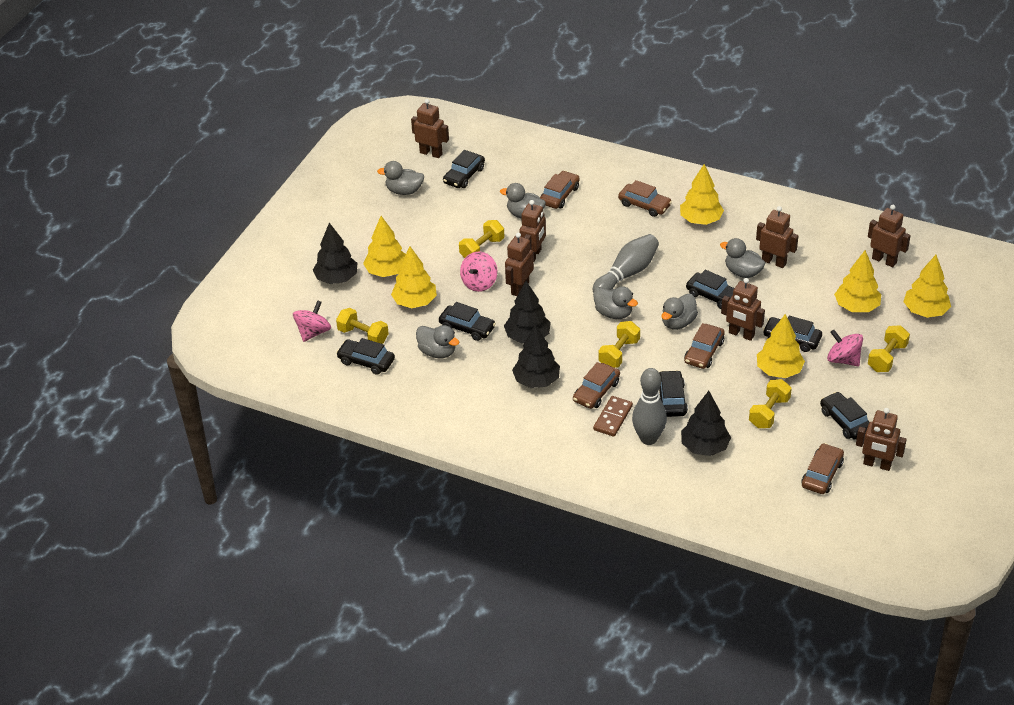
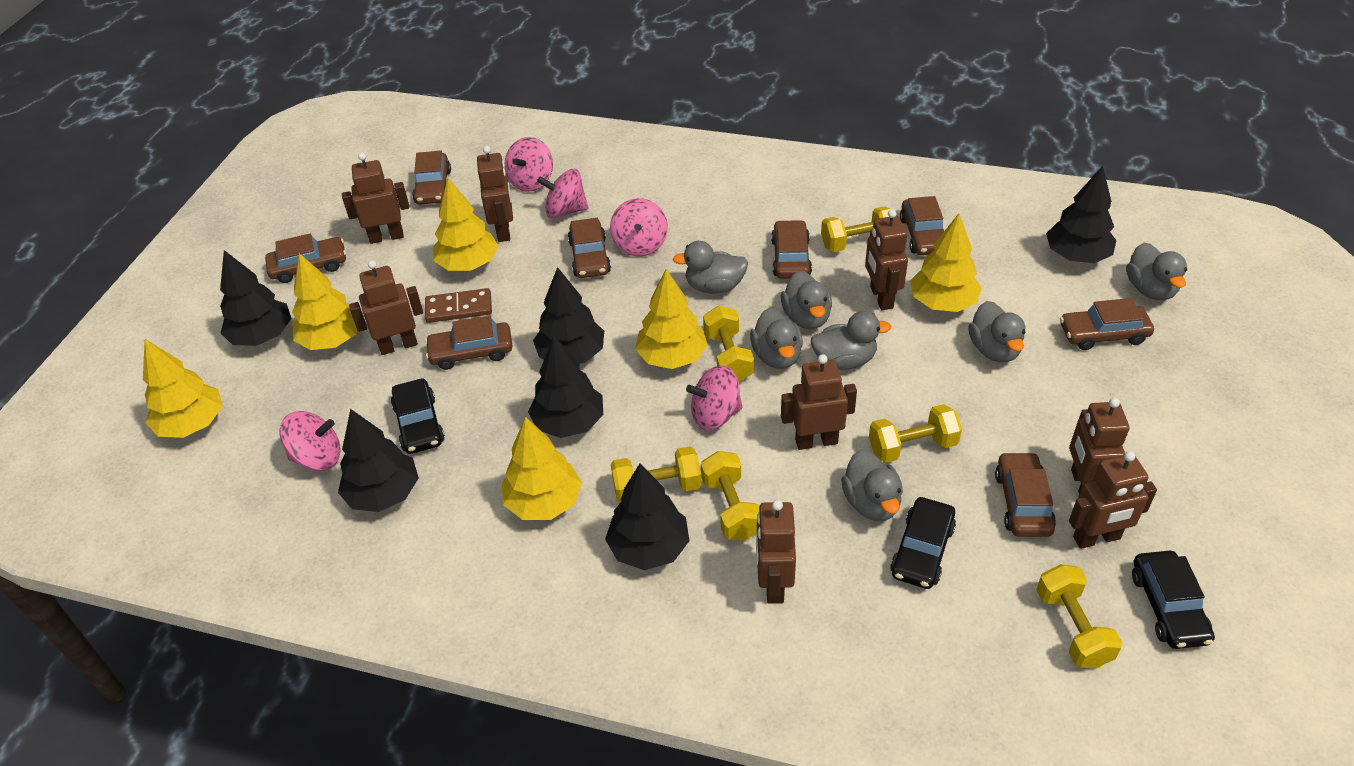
black car: 7 -> 3
black tree: 4 -> 6
brown car: 5 -> 8
brown robot: 7 -> 8
grey bowling pin: 2 -> 0
grey duck: 6 -> 7
pink spinning top: 3 -> 5
yellow dumbbell: 5 -> 6

